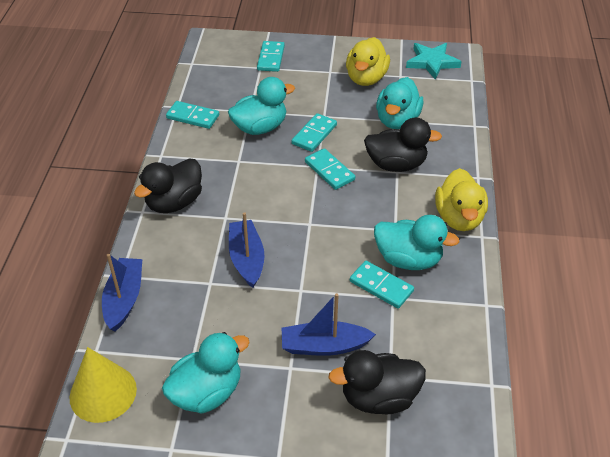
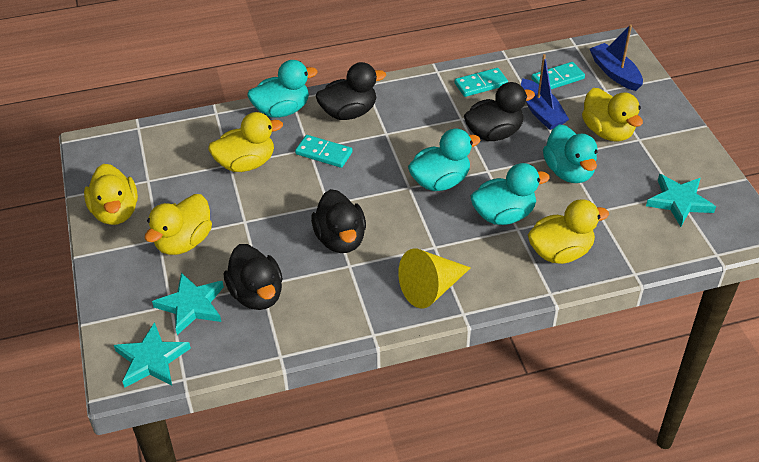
black duck: 3 -> 4
blue boat: 3 -> 2
turquoise domino: 5 -> 3
turquoise star: 1 -> 3
yellow duck: 2 -> 5

